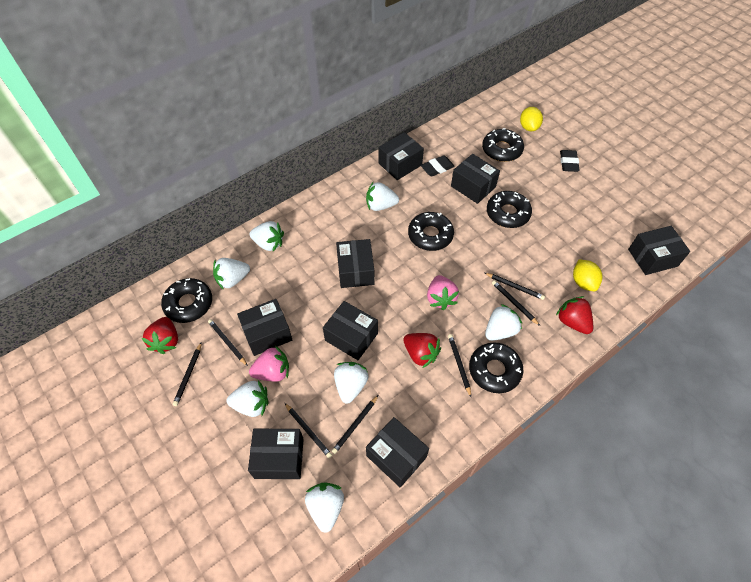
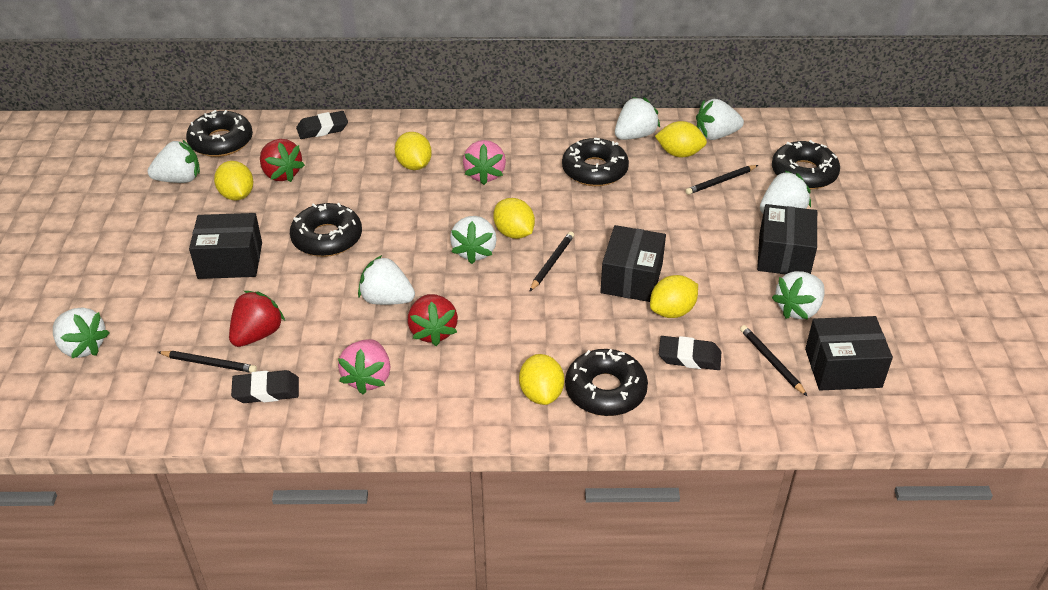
black box: 8 -> 4
black eraser: 2 -> 3
black pencil: 7 -> 4
white strawberry: 7 -> 8
yellow lemon: 2 -> 6

